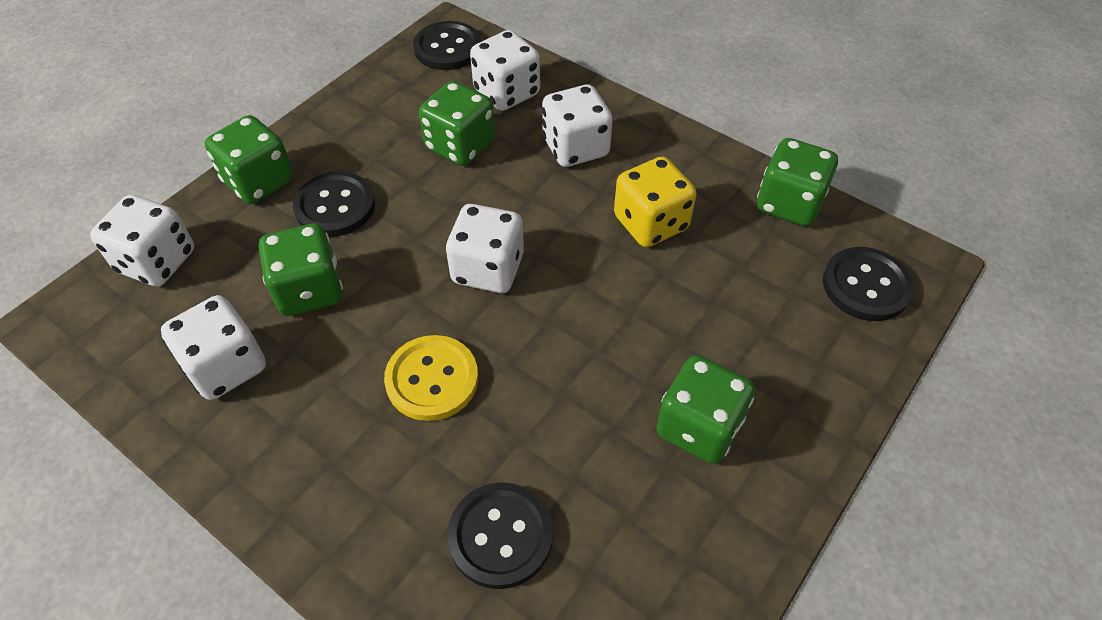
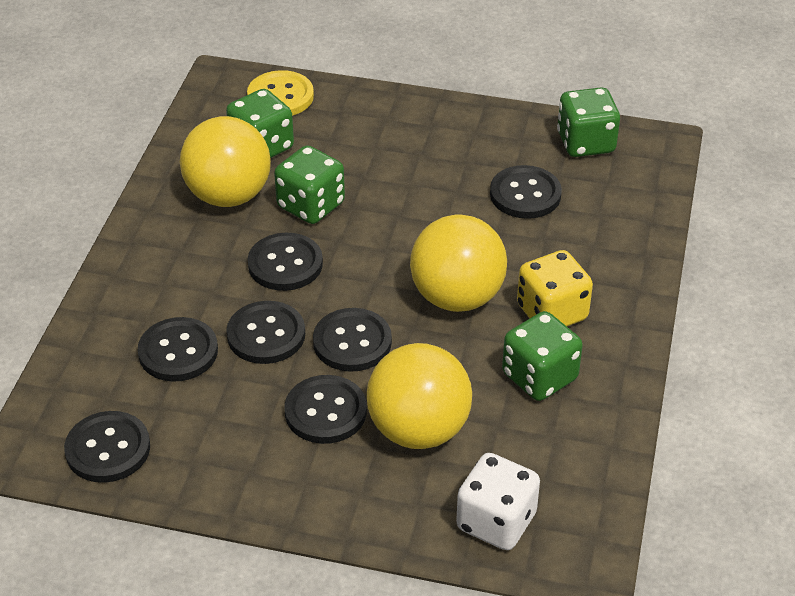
black button: 4 -> 7
green dice: 5 -> 4
white dice: 5 -> 1
yellow ball: 0 -> 3

